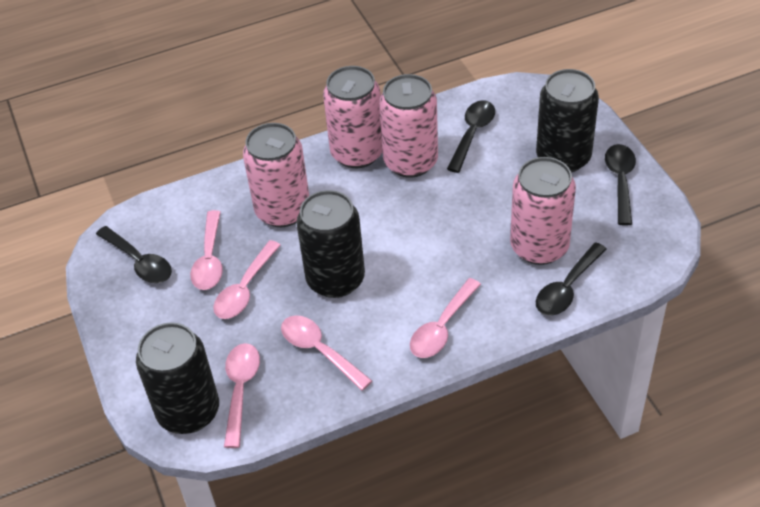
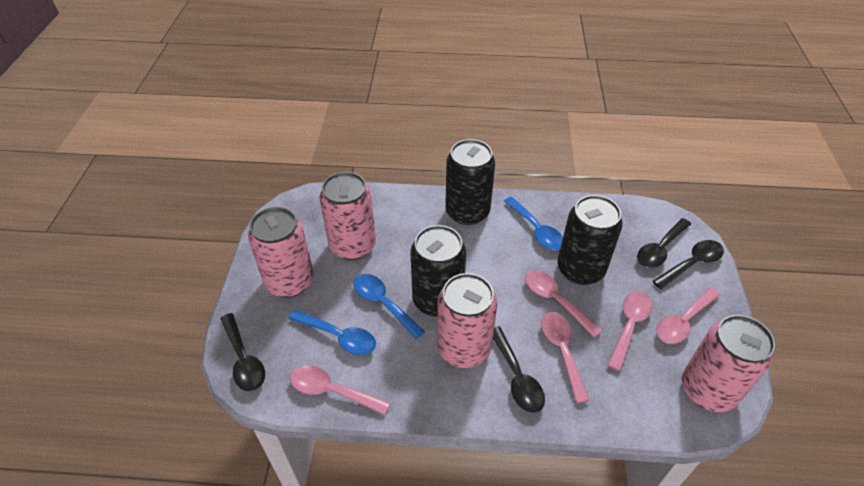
blue spoon: 0 -> 3

